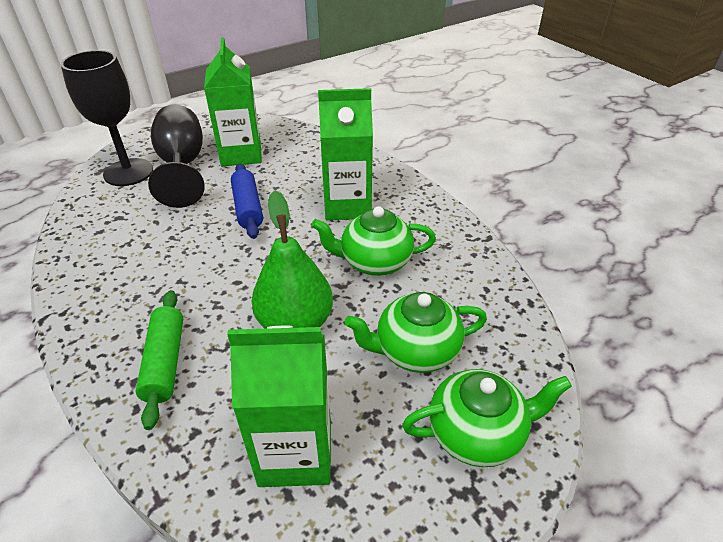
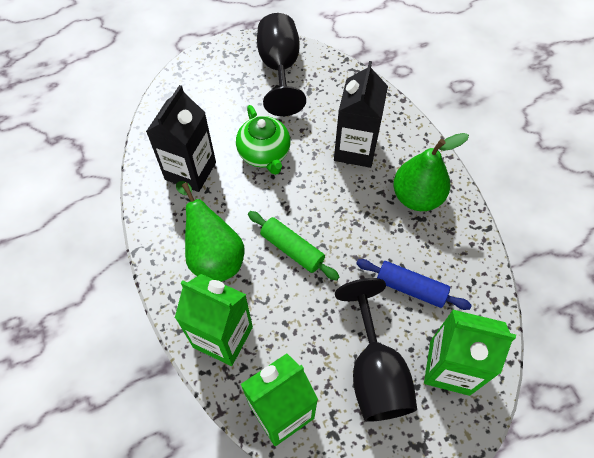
black carton: 0 -> 2
green pear: 1 -> 2
green teapot: 3 -> 1

